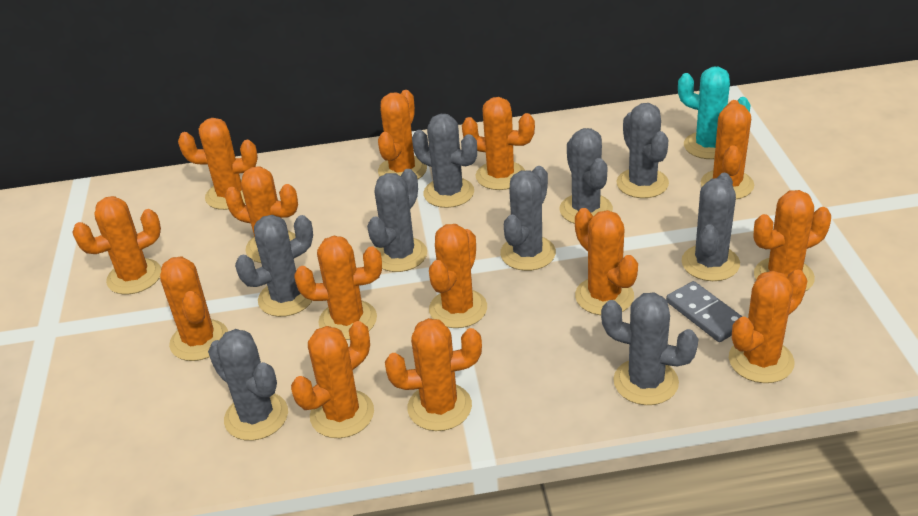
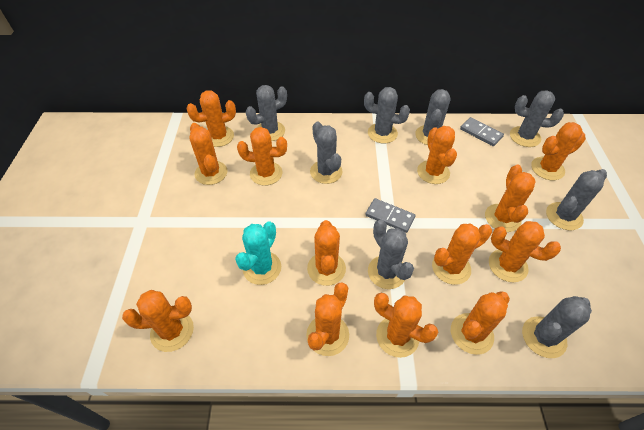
grey cactus: 9 -> 8
grey domino: 1 -> 2
orange cactus: 14 -> 13

